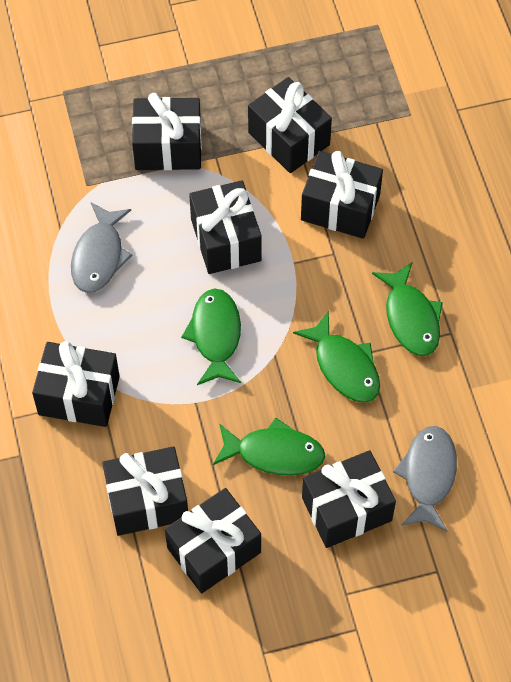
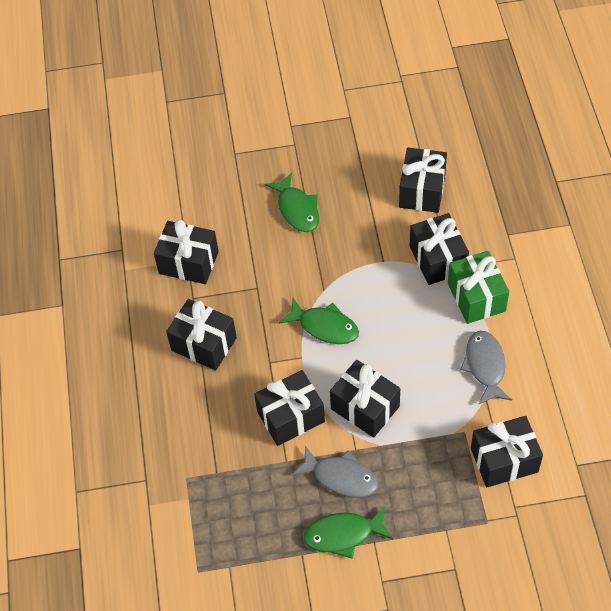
black gift: 8 -> 7
green fish: 4 -> 3
green gift: 0 -> 1

